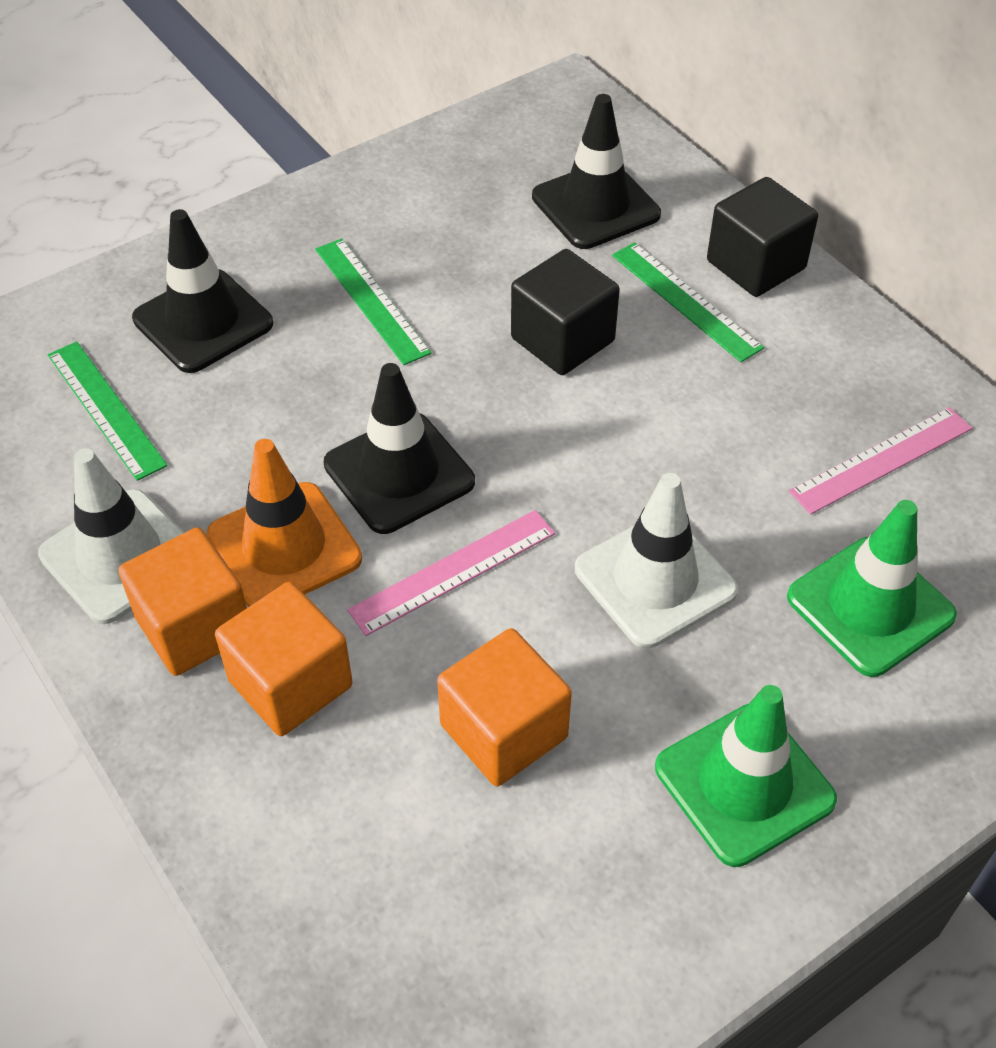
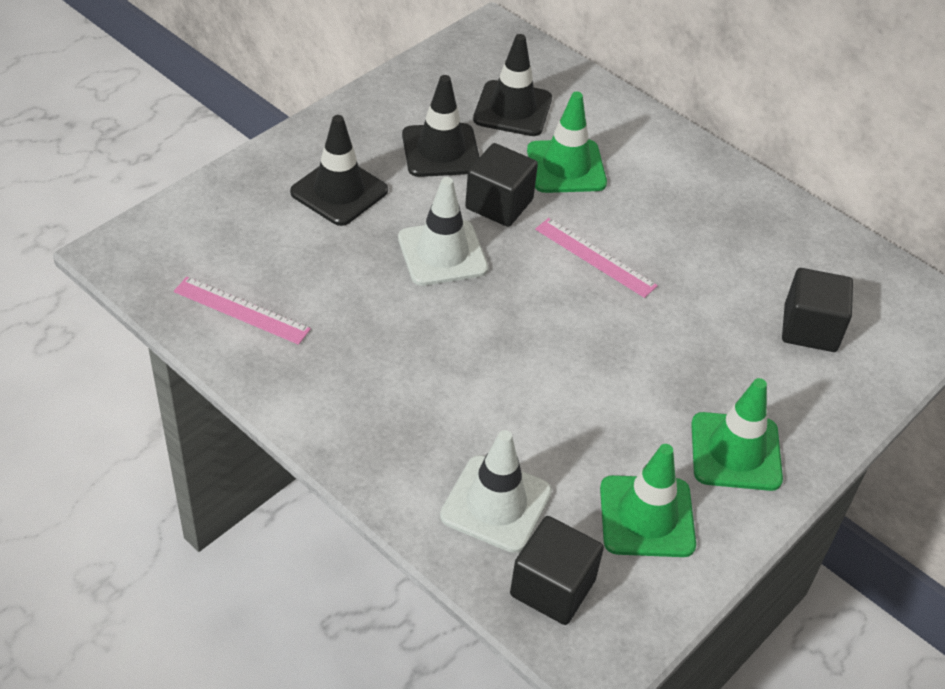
black cube: 2 -> 3
green ruler: 3 -> 0
green traffic cone: 2 -> 3
orange cube: 3 -> 0
orange traffic cone: 1 -> 0

